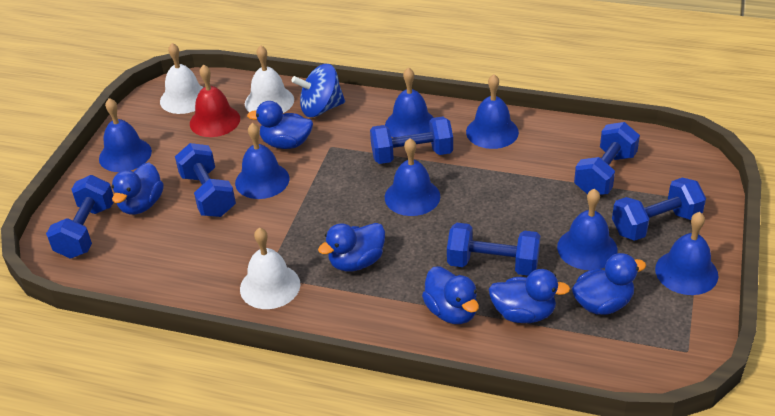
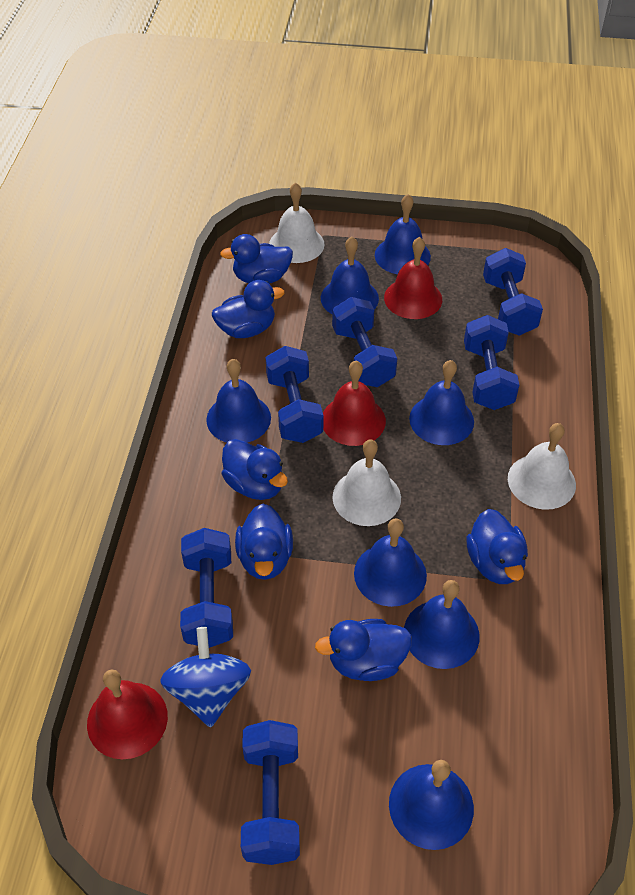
red bell: 1 -> 3

